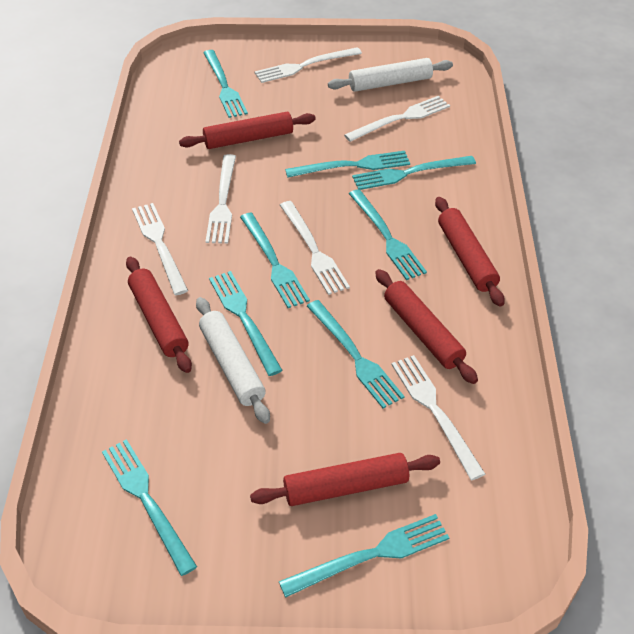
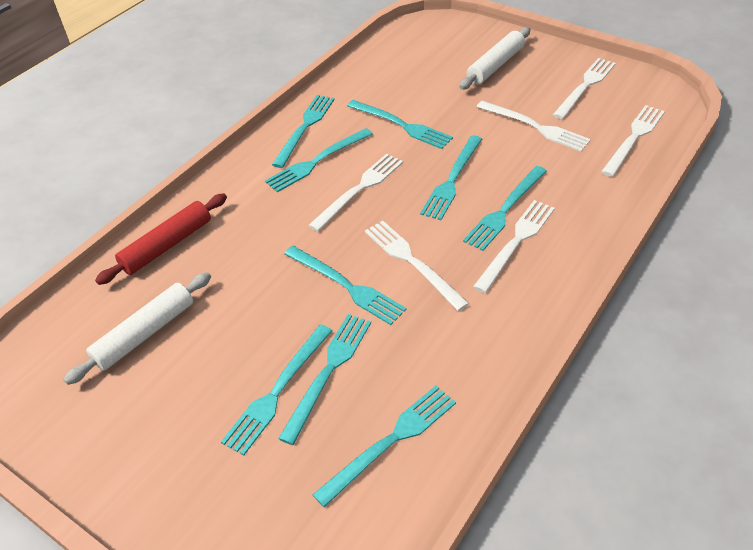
red rolling pin: 5 -> 1

